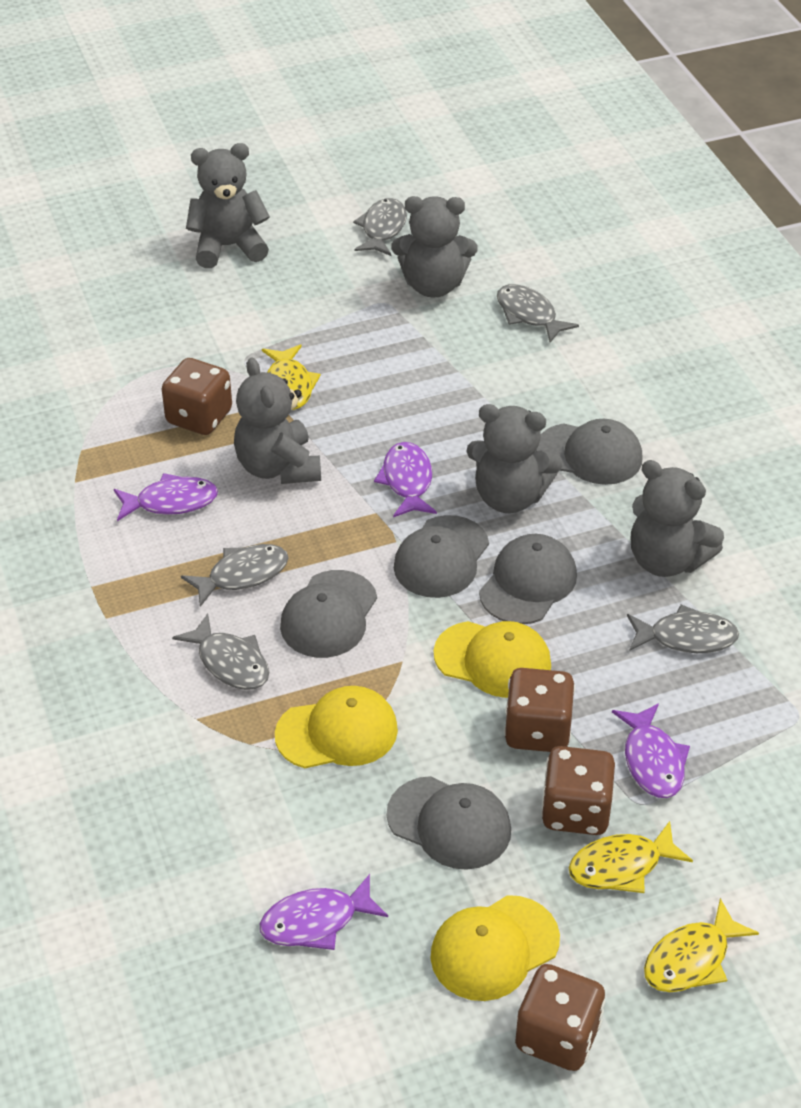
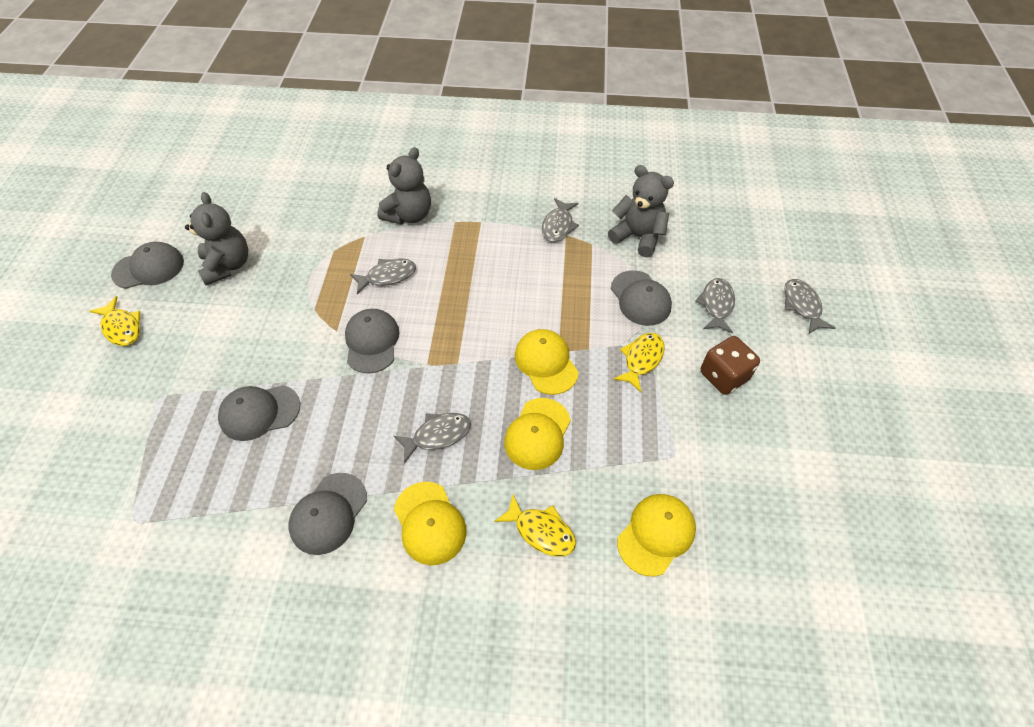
brown dice: 4 -> 1
grey teddy bear: 5 -> 3
purple fish: 4 -> 0
yellow cap: 3 -> 4

